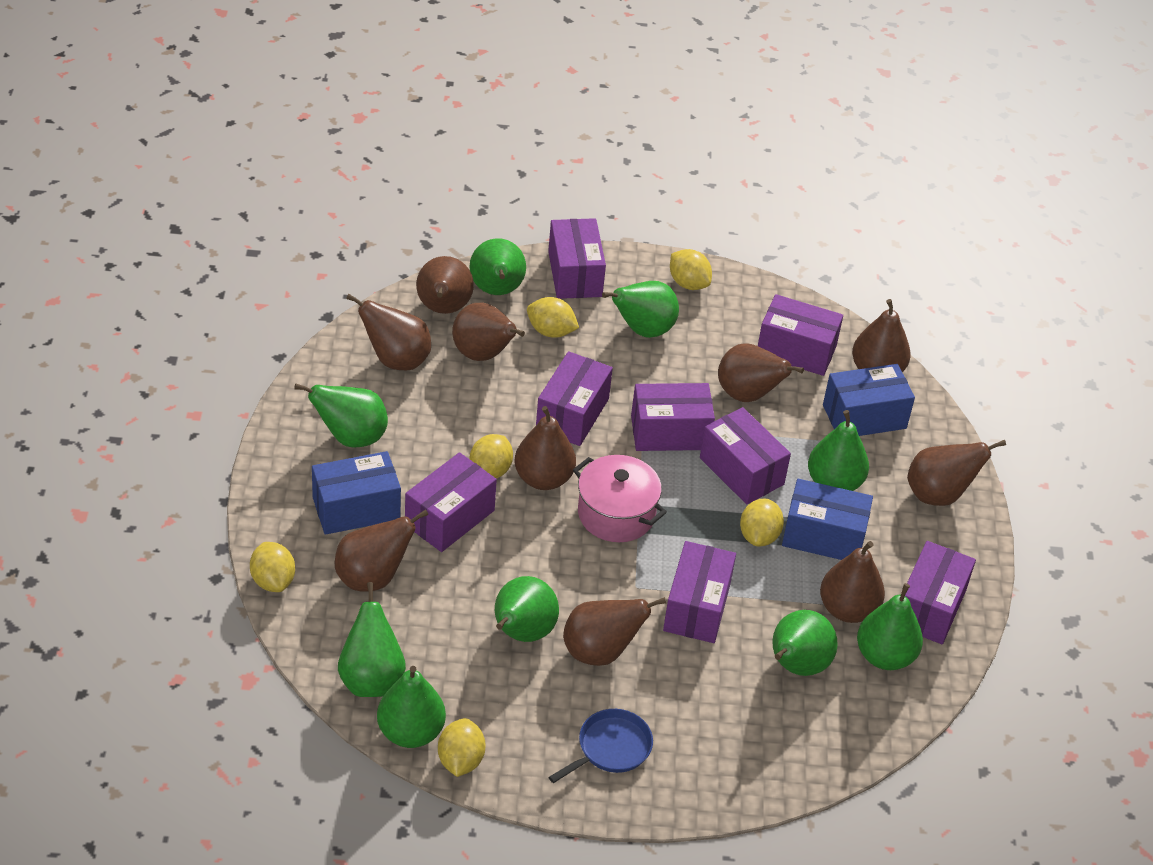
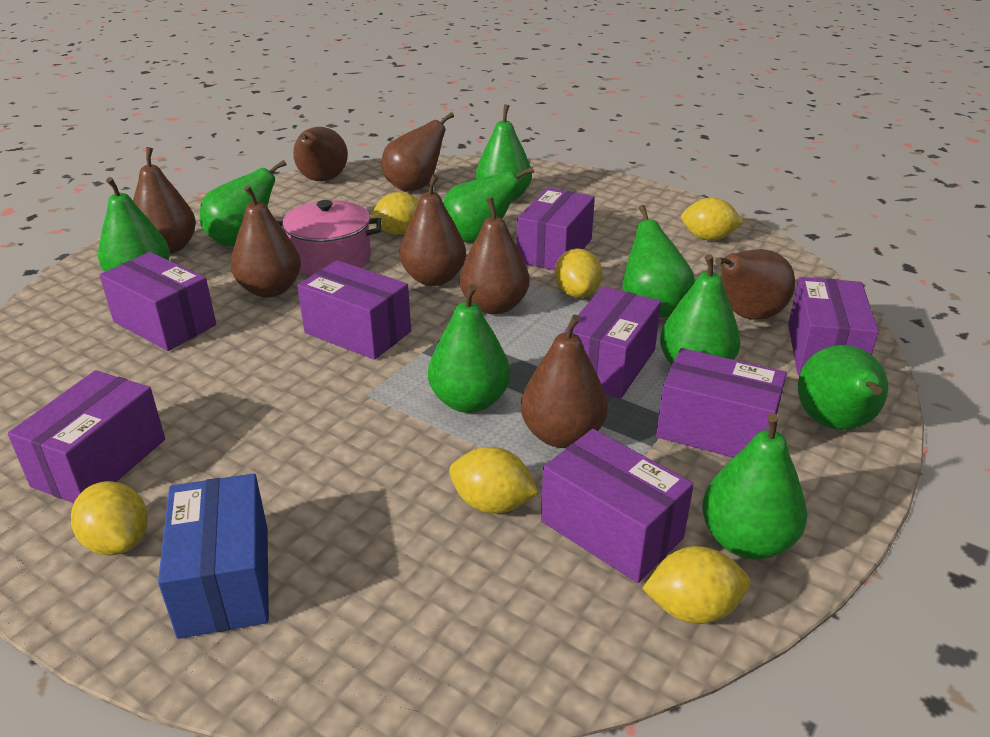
blue box: 3 -> 1
blue pan: 1 -> 0
brown pear: 10 -> 8

